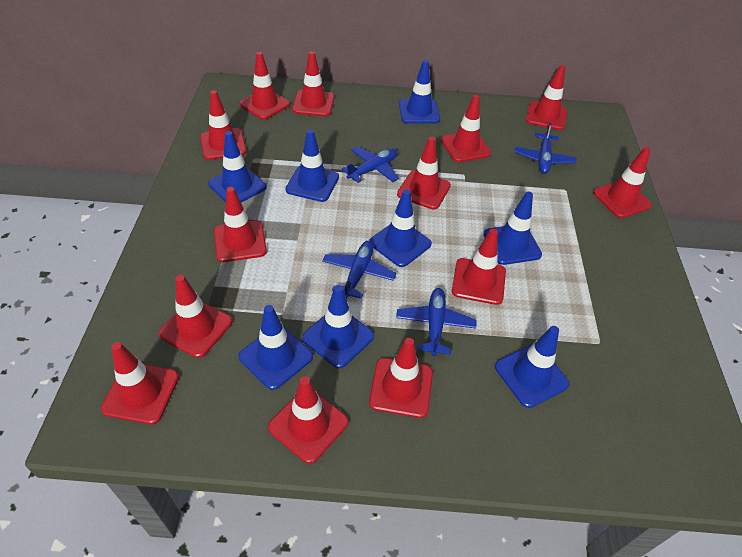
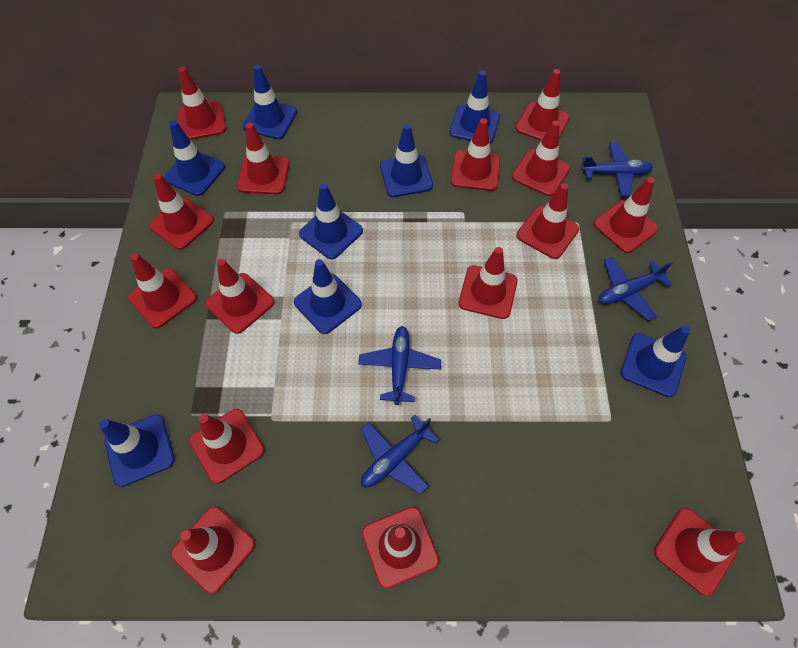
red traffic cone: 13 -> 15

